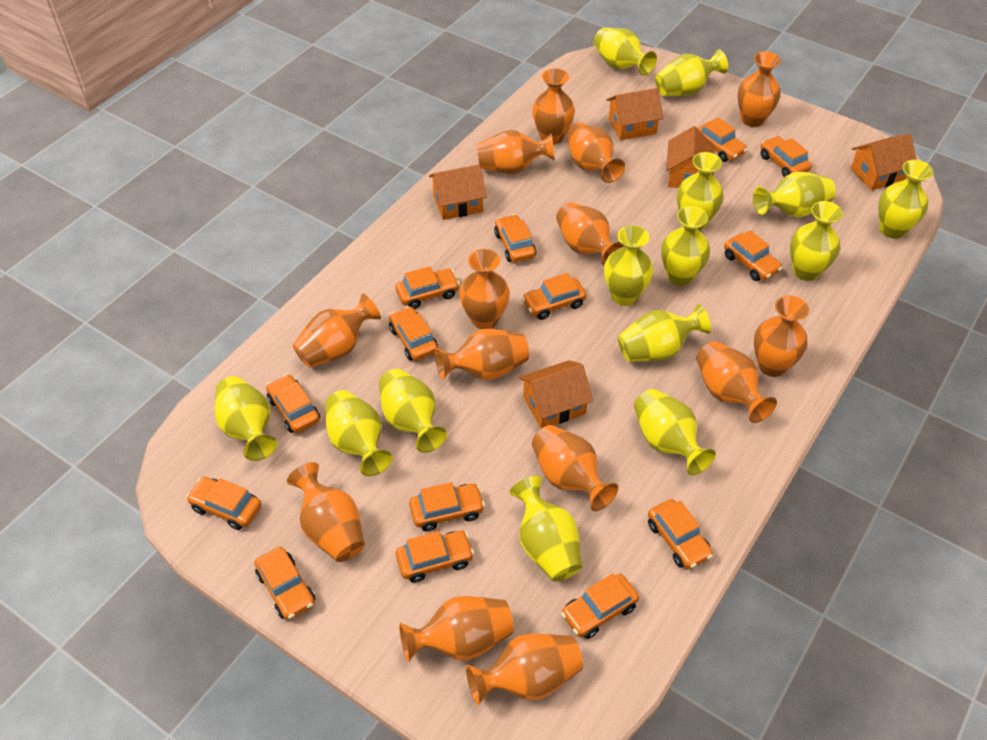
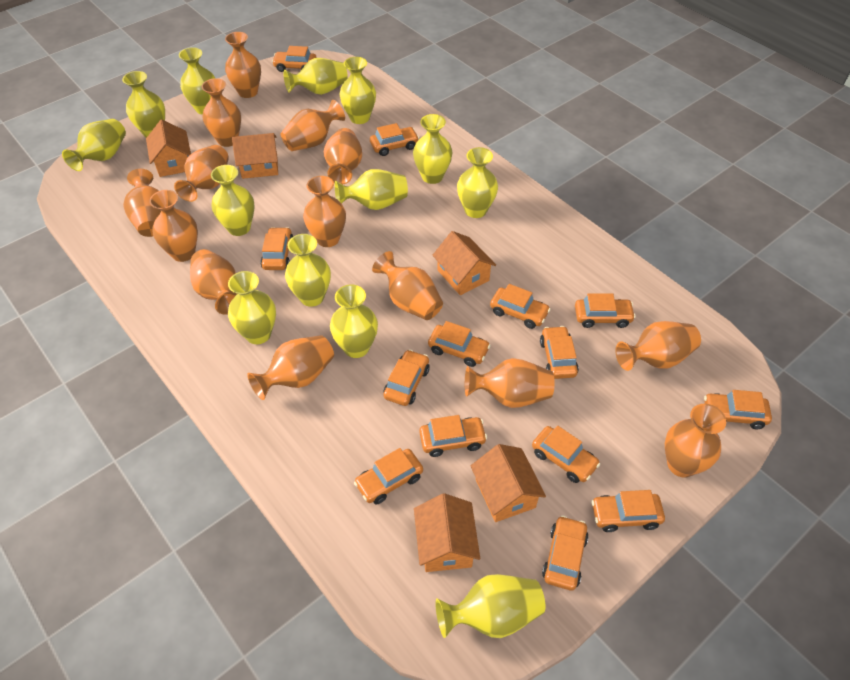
yellow vase: 14 -> 13

